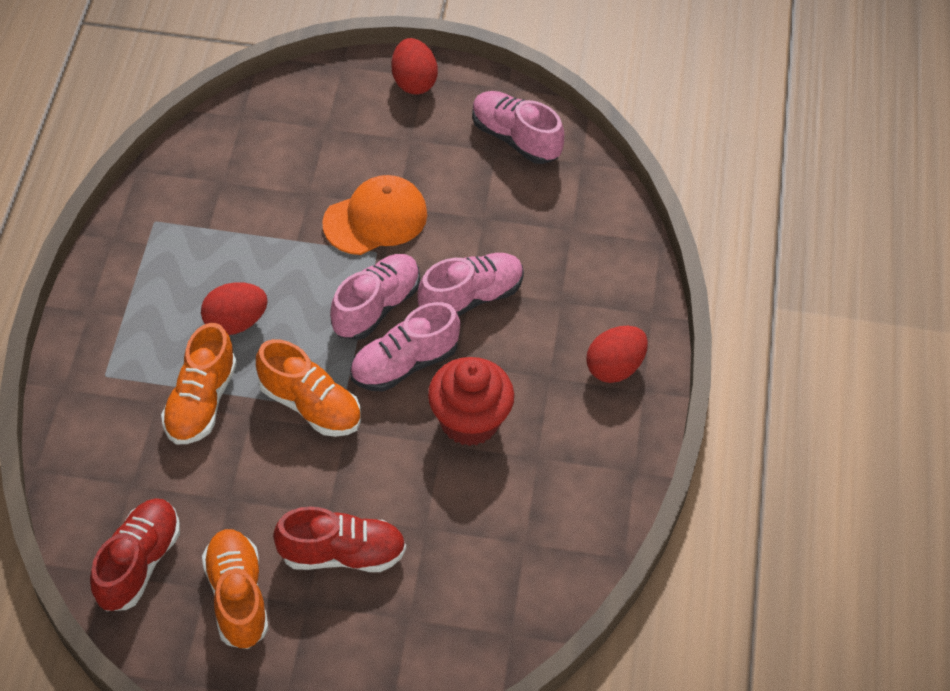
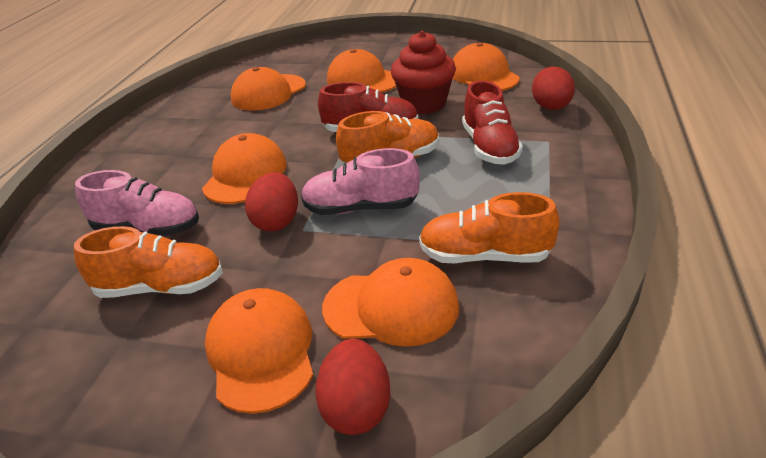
orange cap: 1 -> 6
pink shoe: 4 -> 2

